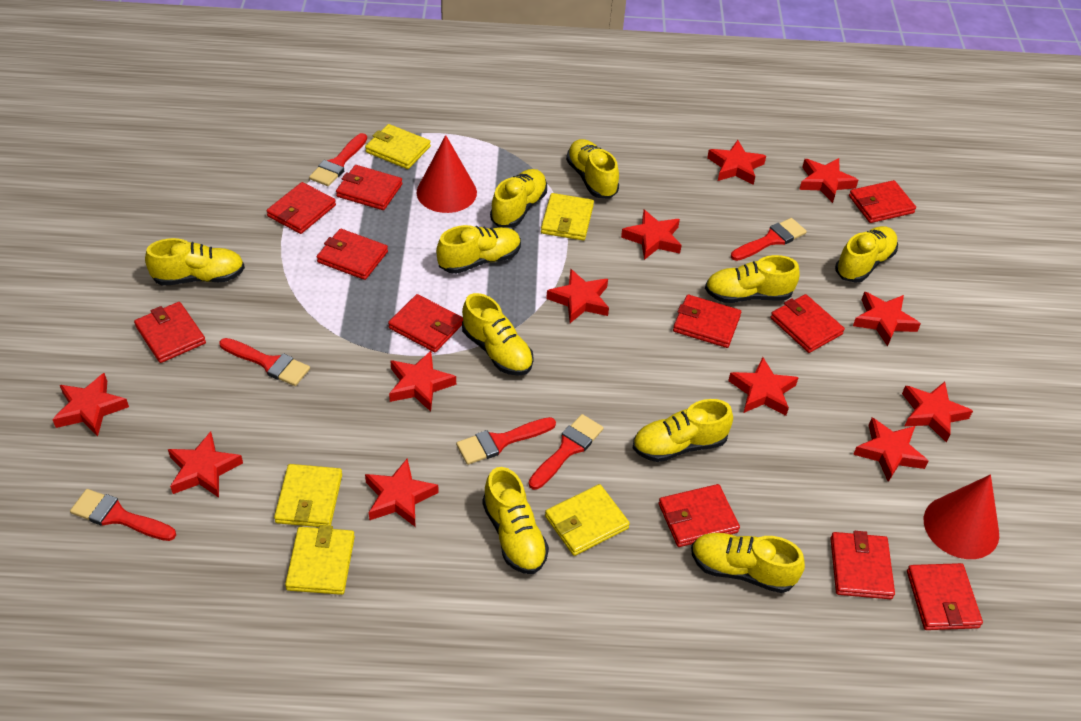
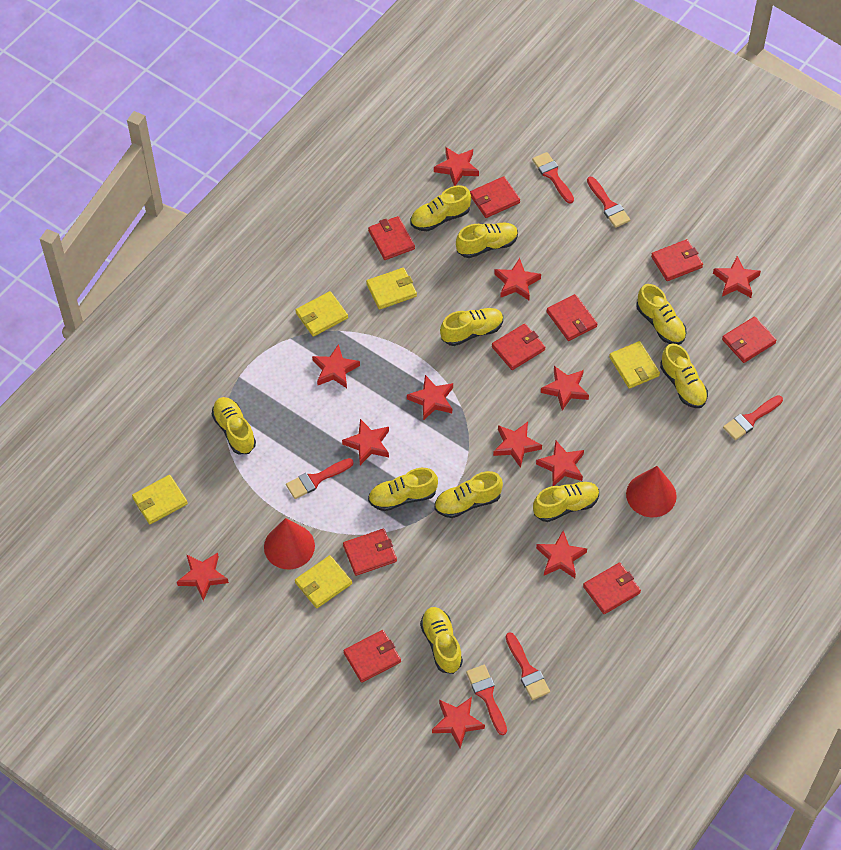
red wallet: 11 -> 9

